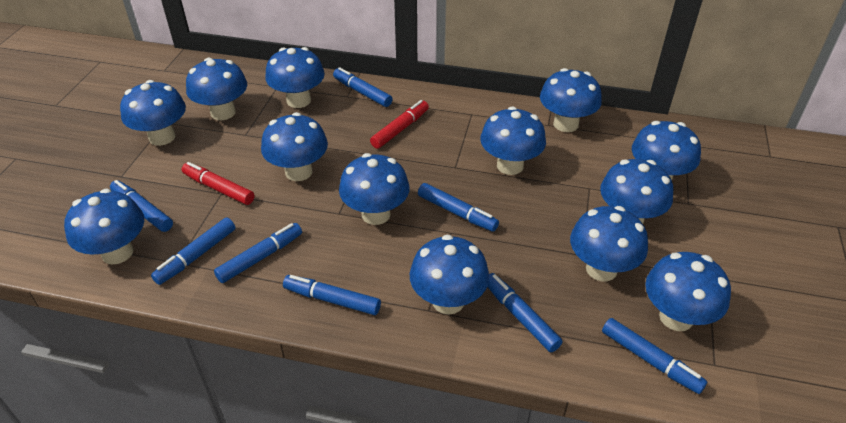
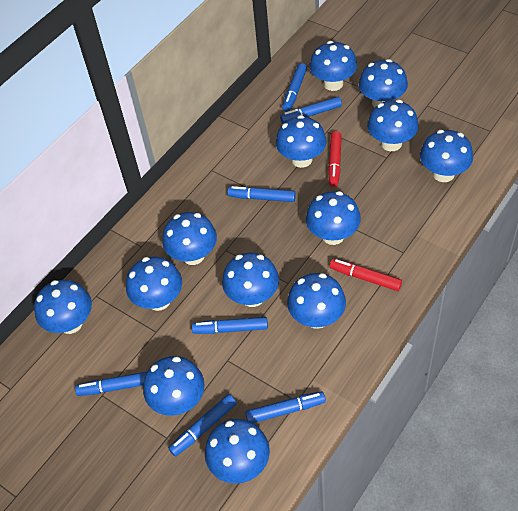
blue marker: 8 -> 7

